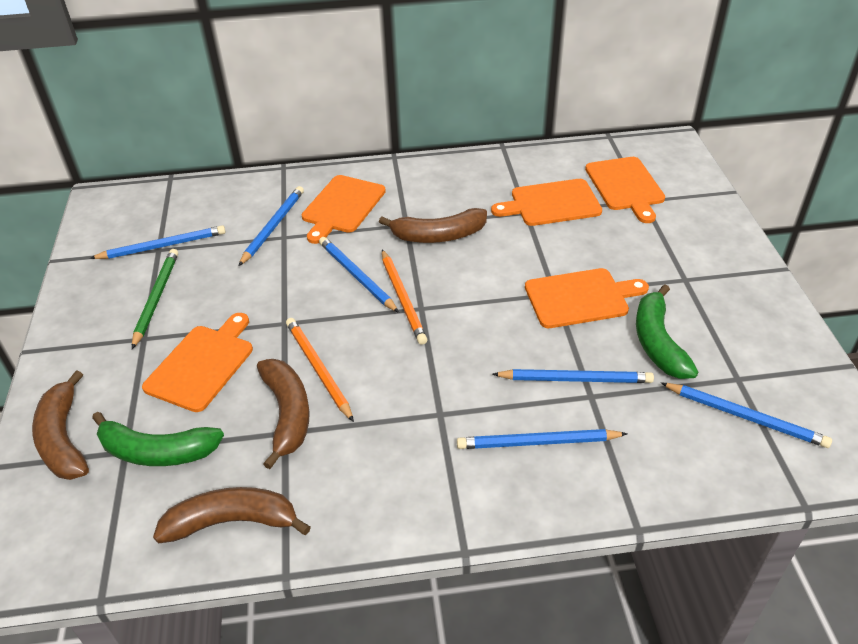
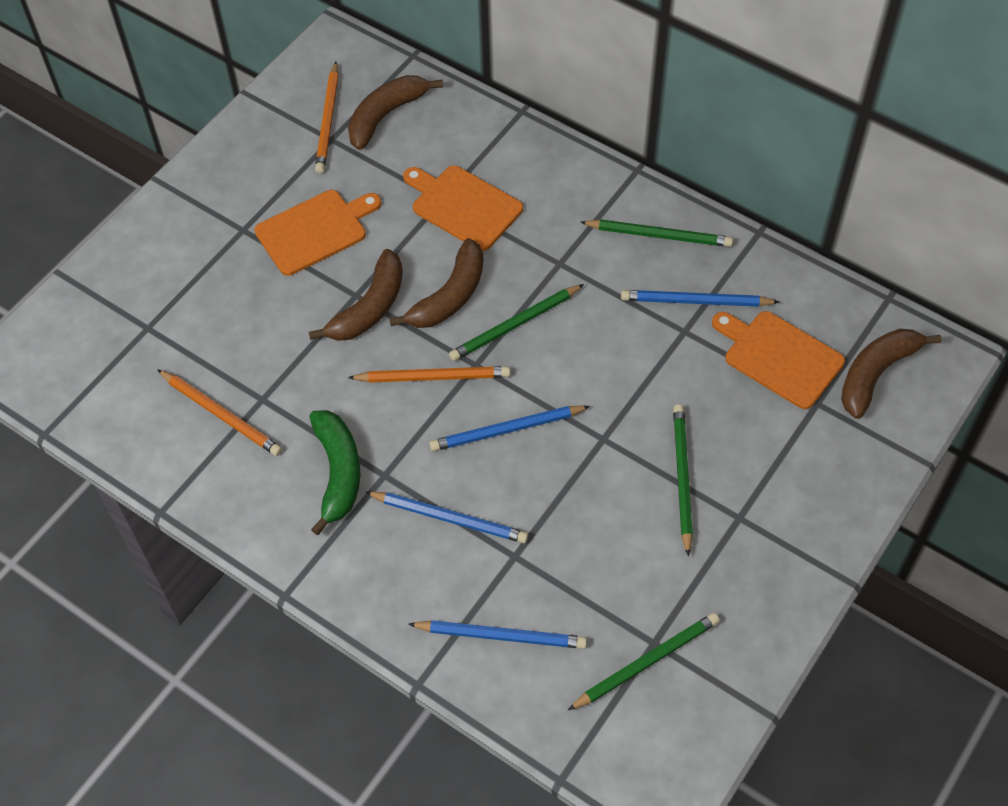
blue pencil: 6 -> 4
green banana: 2 -> 1
green pencil: 1 -> 4
orange cutting board: 5 -> 3
orange pencil: 2 -> 3

